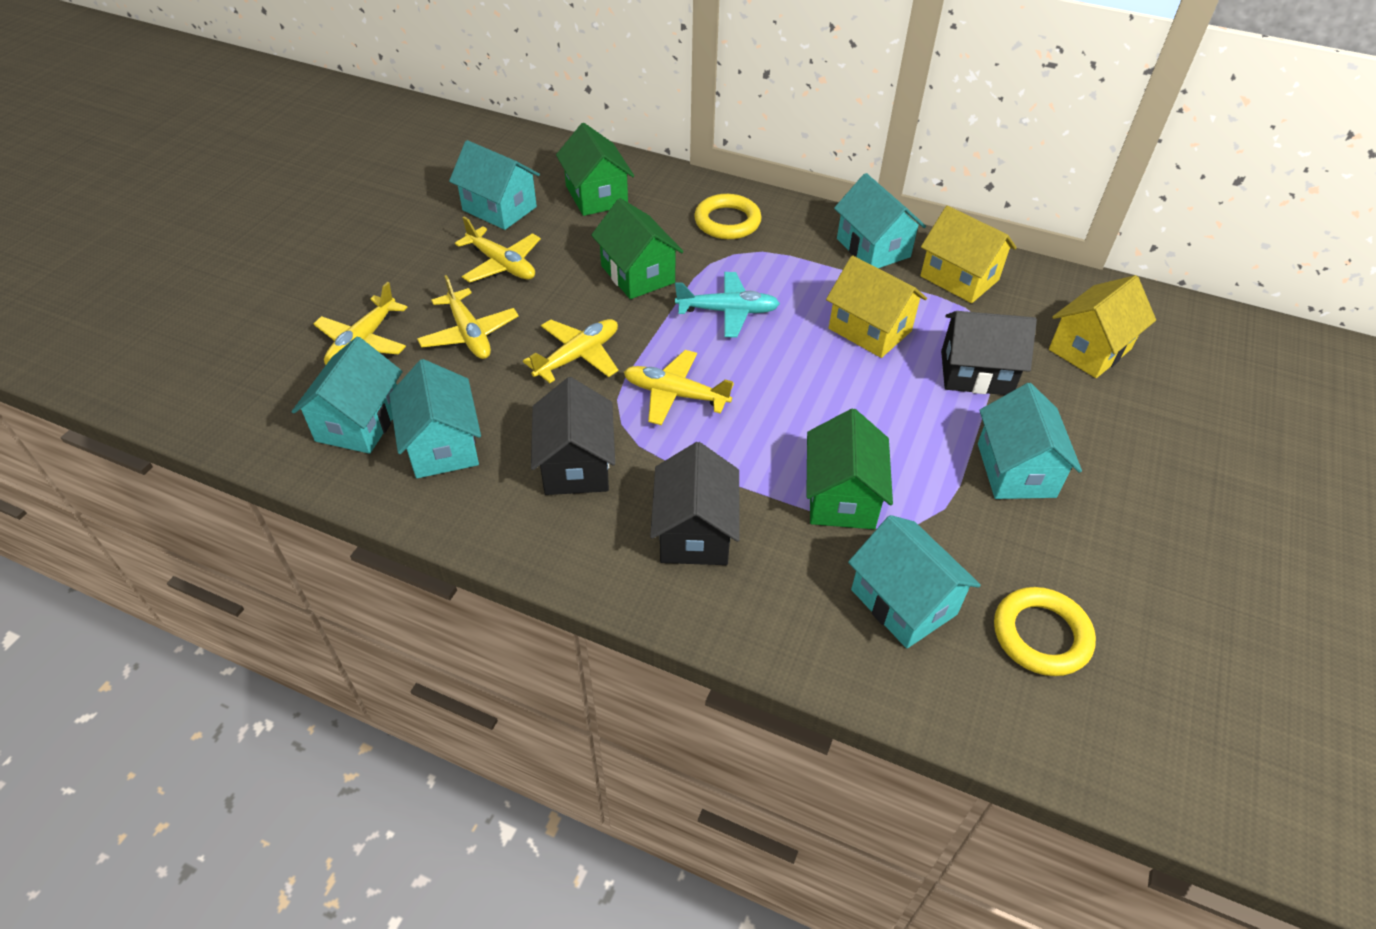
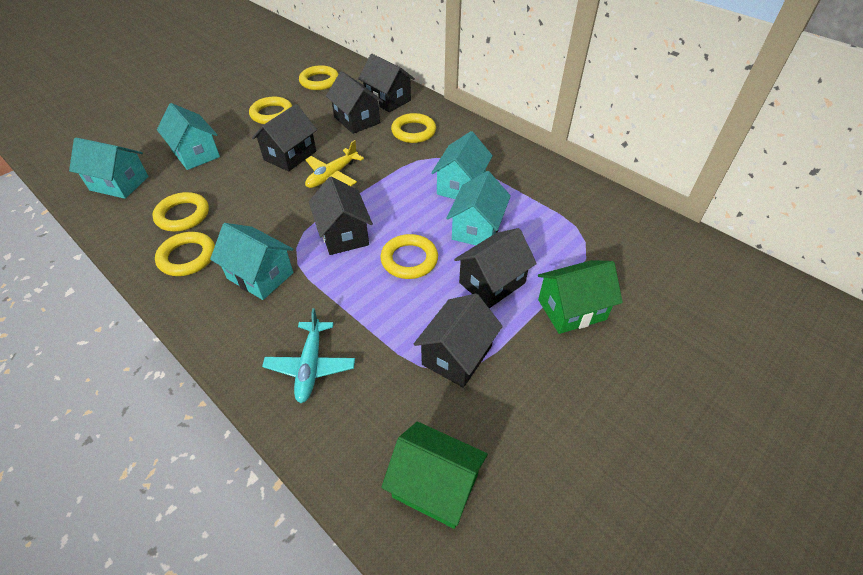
black house: 3 -> 6
green house: 3 -> 2
turquoise house: 6 -> 5
yellow house: 3 -> 0
yellow plane: 5 -> 1
yellow ring: 2 -> 6

